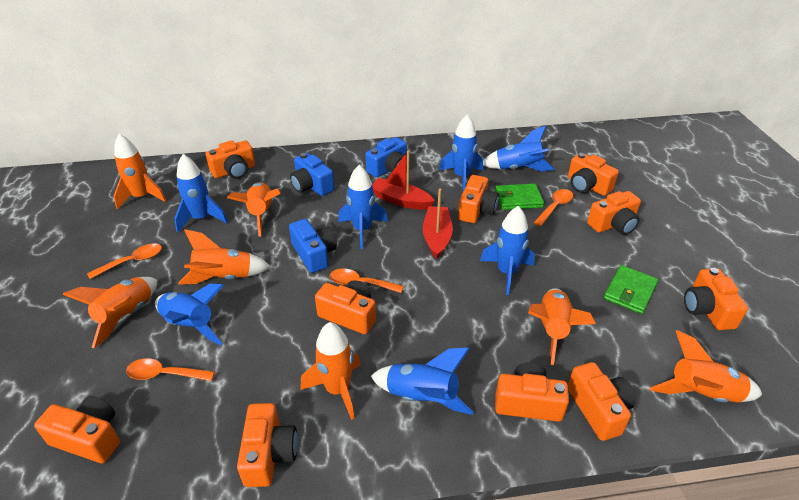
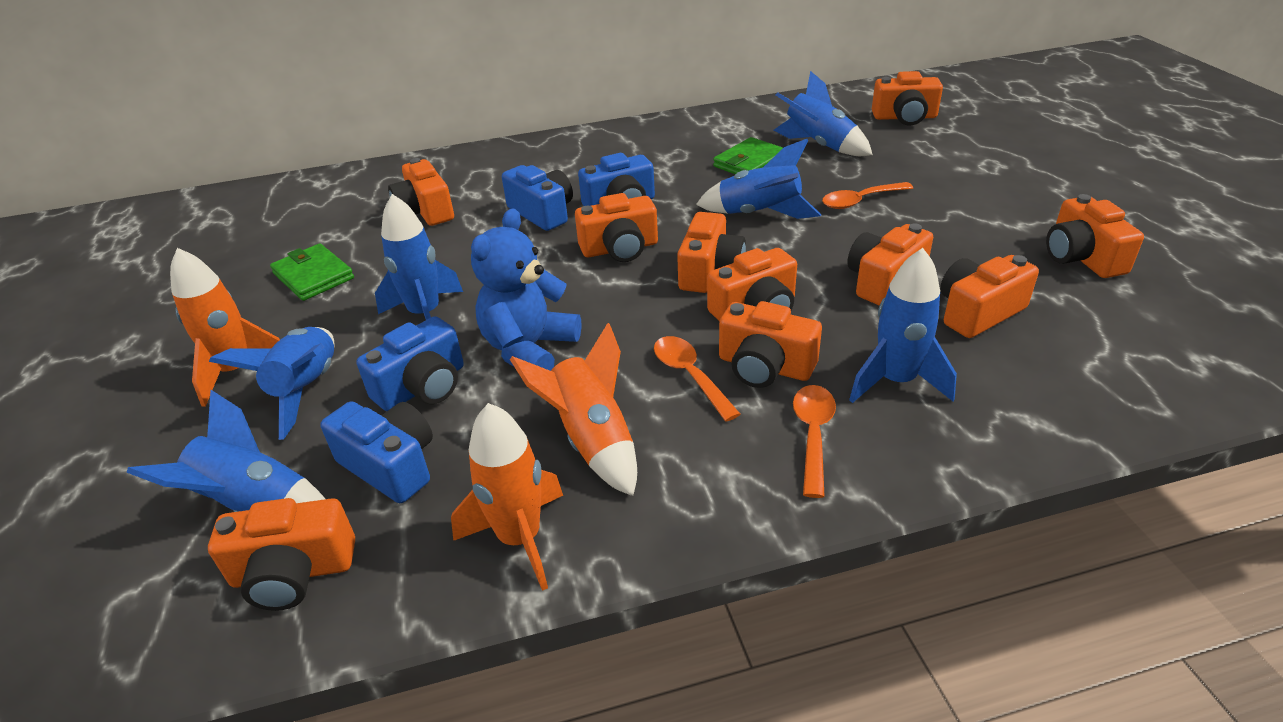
blue camera: 3 -> 4
blue rocket: 7 -> 6
blue teddy bear: 0 -> 1
orange rocket: 7 -> 3
orange spoon: 4 -> 3
red boat: 2 -> 0

